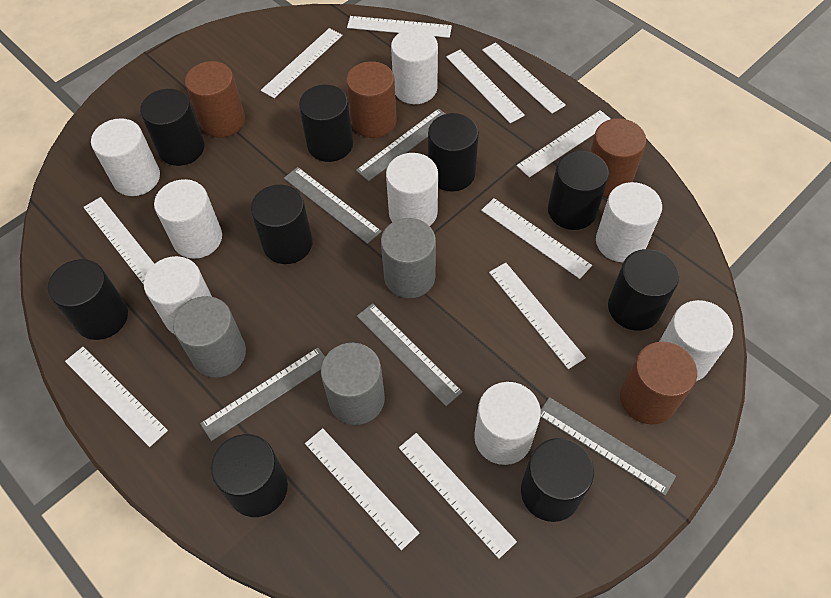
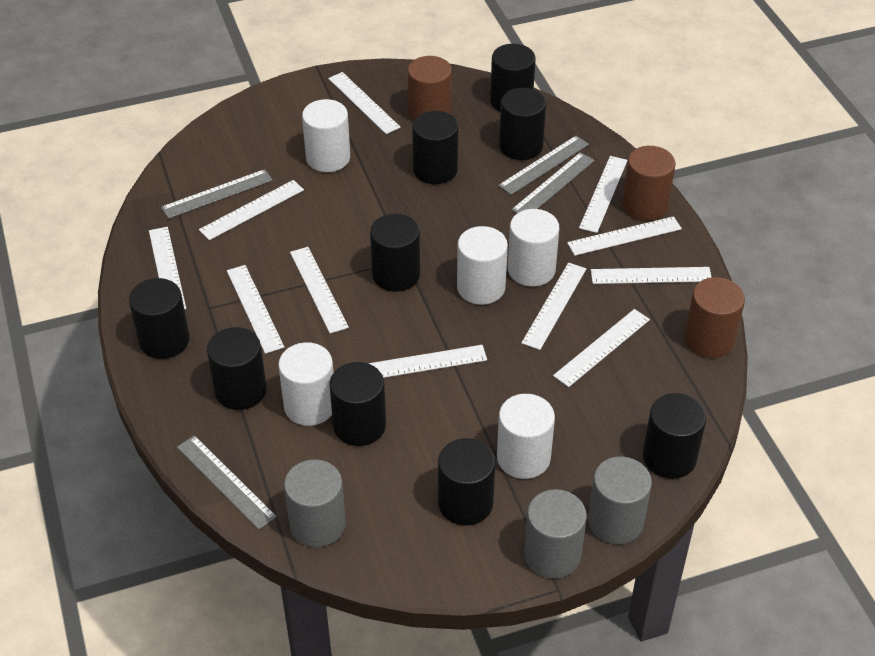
brown cylinder: 4 -> 3
grey ruler: 5 -> 4
white cylinder: 8 -> 5

